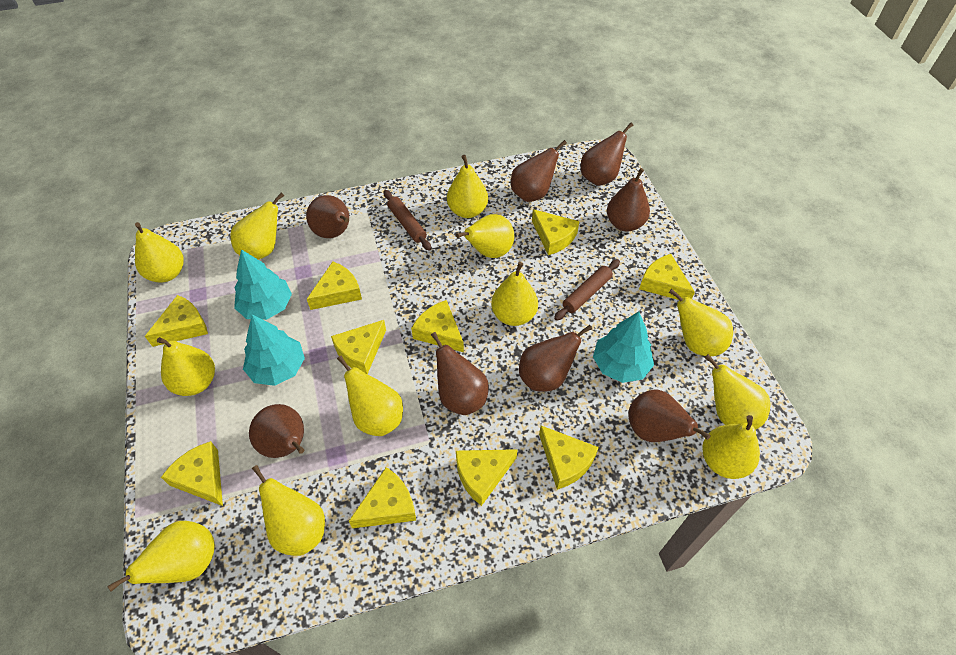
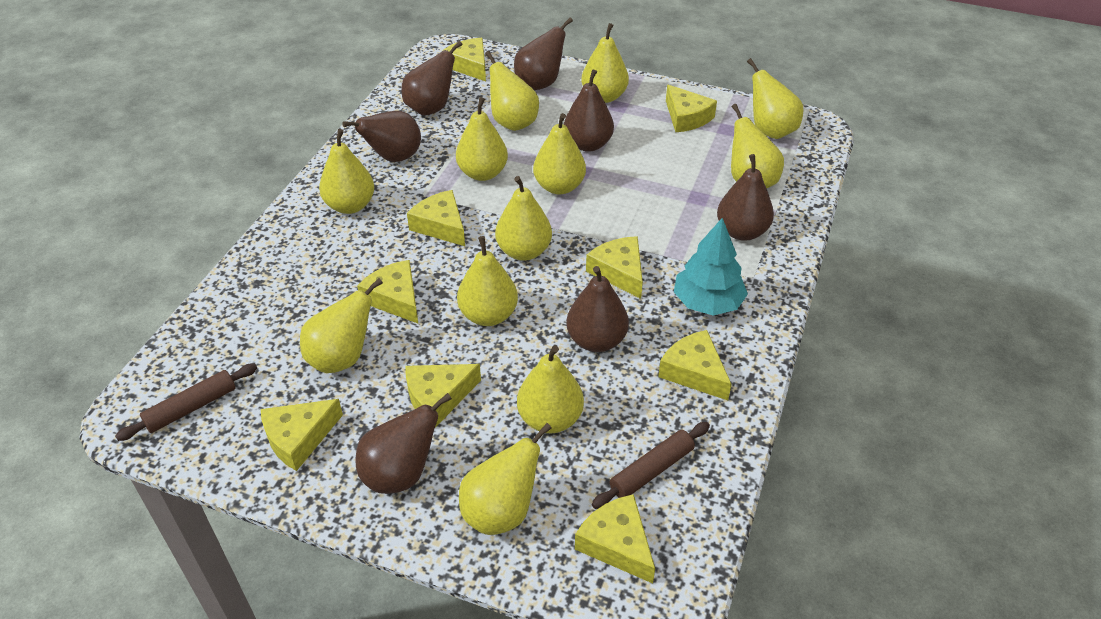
brown pear: 8 -> 7
turquoise tree: 3 -> 1
yellow cheese: 10 -> 9

